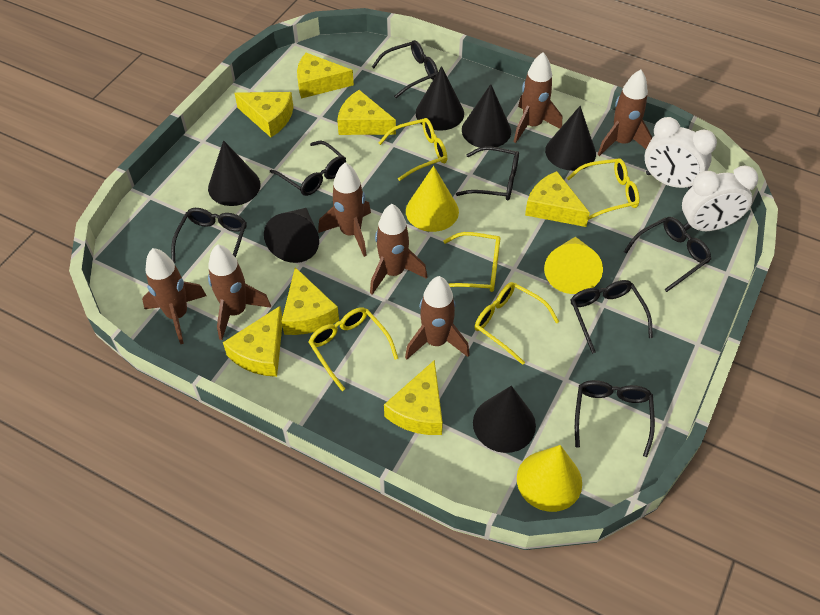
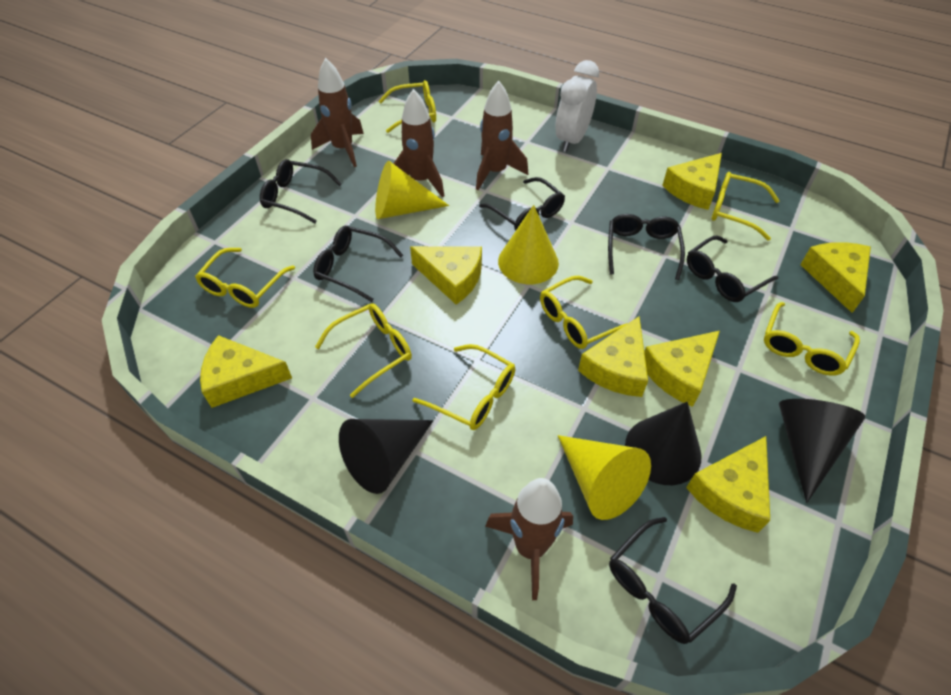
black cone: 6 -> 3
black glasses: 7 -> 6
brown rocket: 7 -> 4
white clock: 2 -> 1
yellow glasses: 5 -> 7

